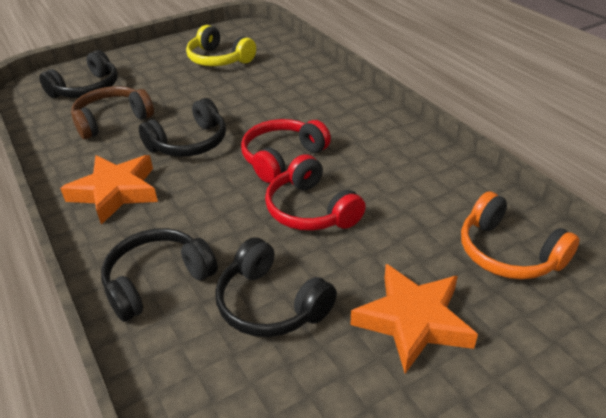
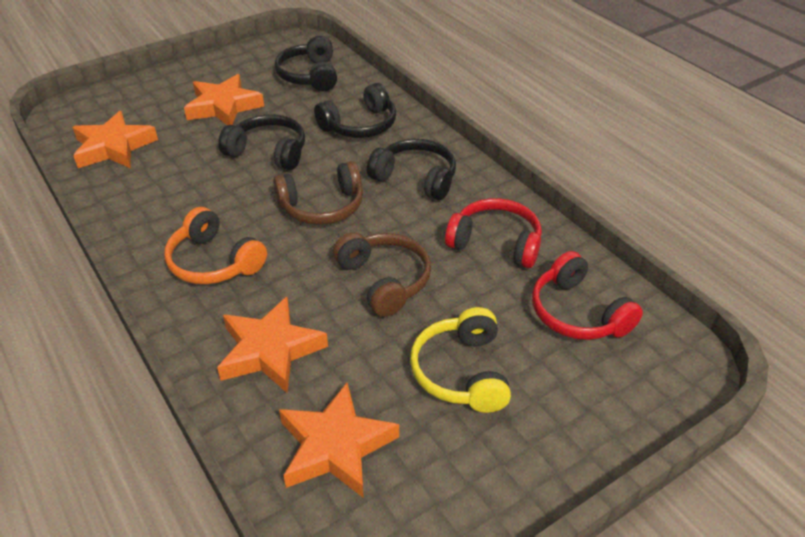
brown headphones: 1 -> 2
orange star: 2 -> 4

